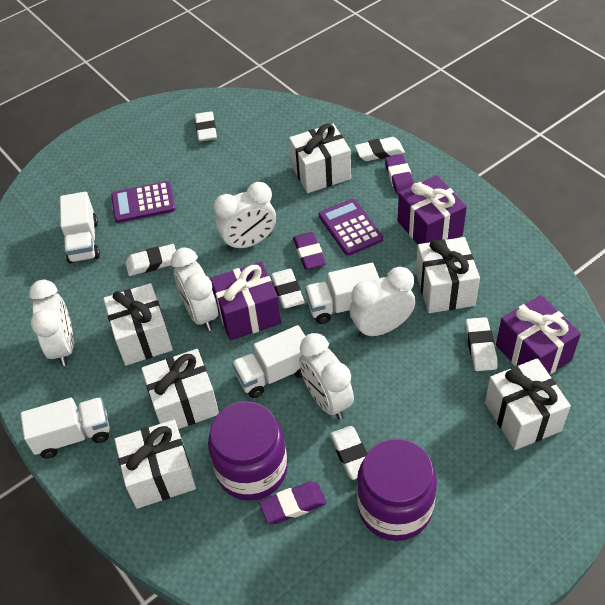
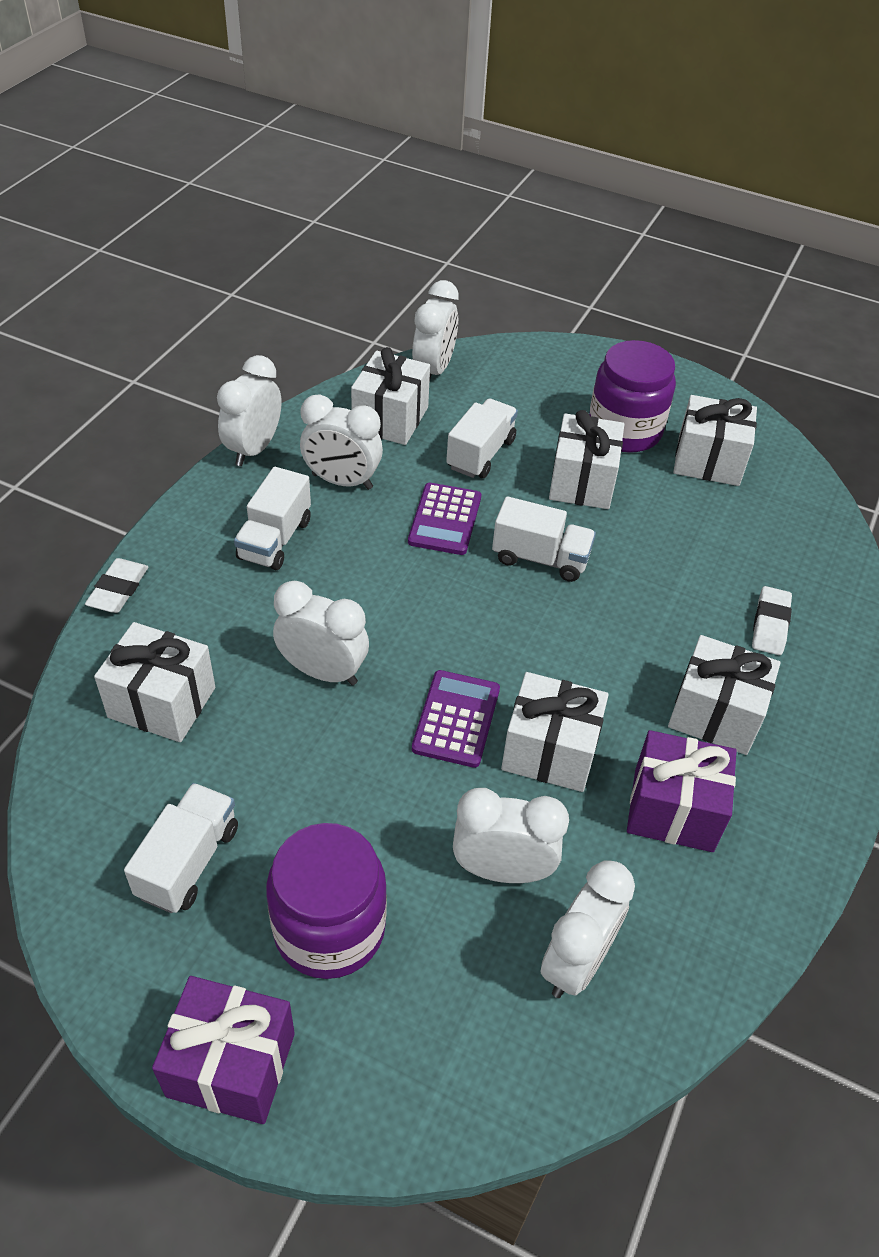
purple eraser: 3 -> 0
purple gift: 3 -> 2
white clock: 5 -> 6
white eraser: 6 -> 2

